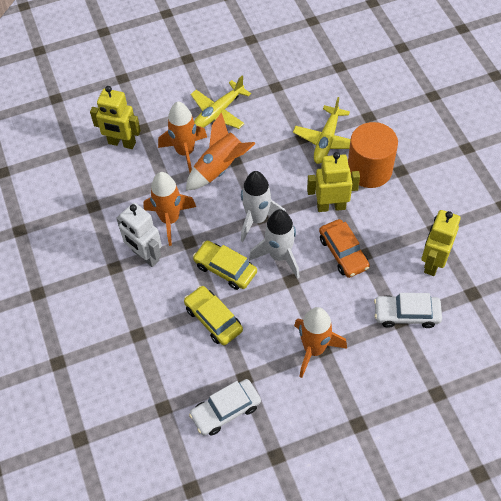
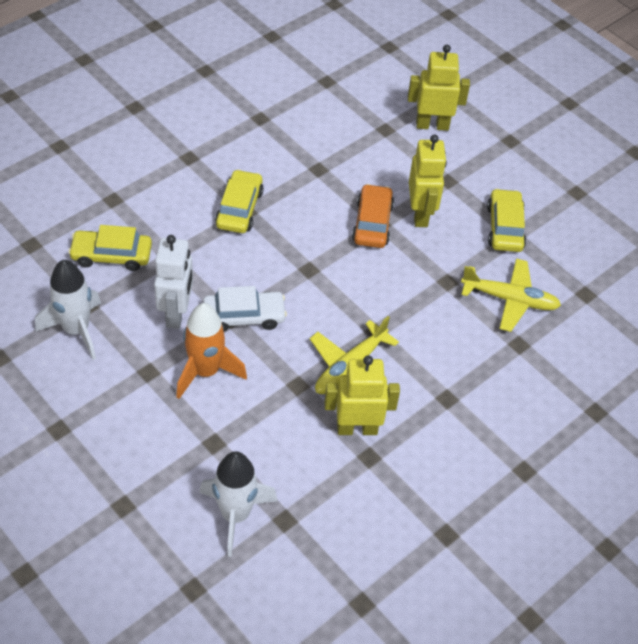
orange cylinder: 1 -> 0
orange rocket: 4 -> 1
white car: 2 -> 1
yellow car: 2 -> 3

